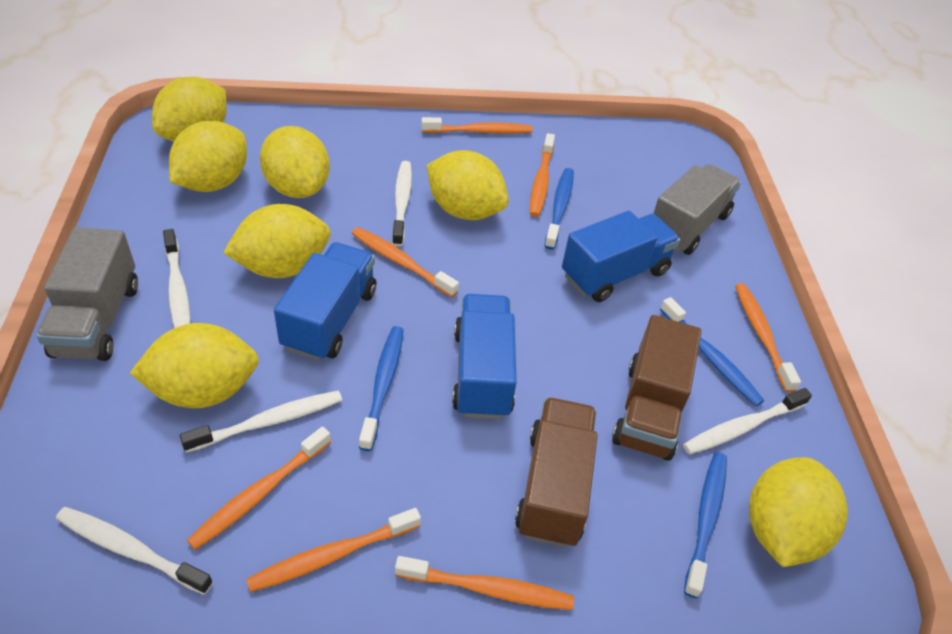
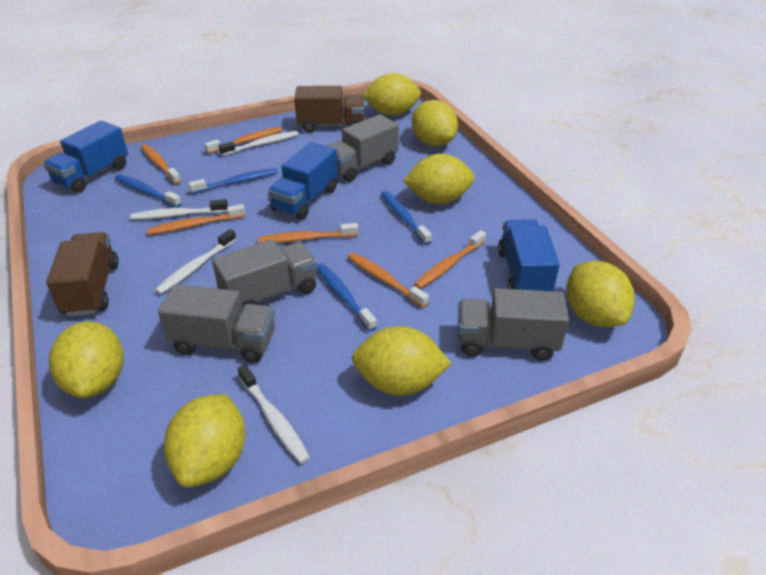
grey truck: 2 -> 4
orange toothbrush: 7 -> 6
white toothbrush: 5 -> 4

